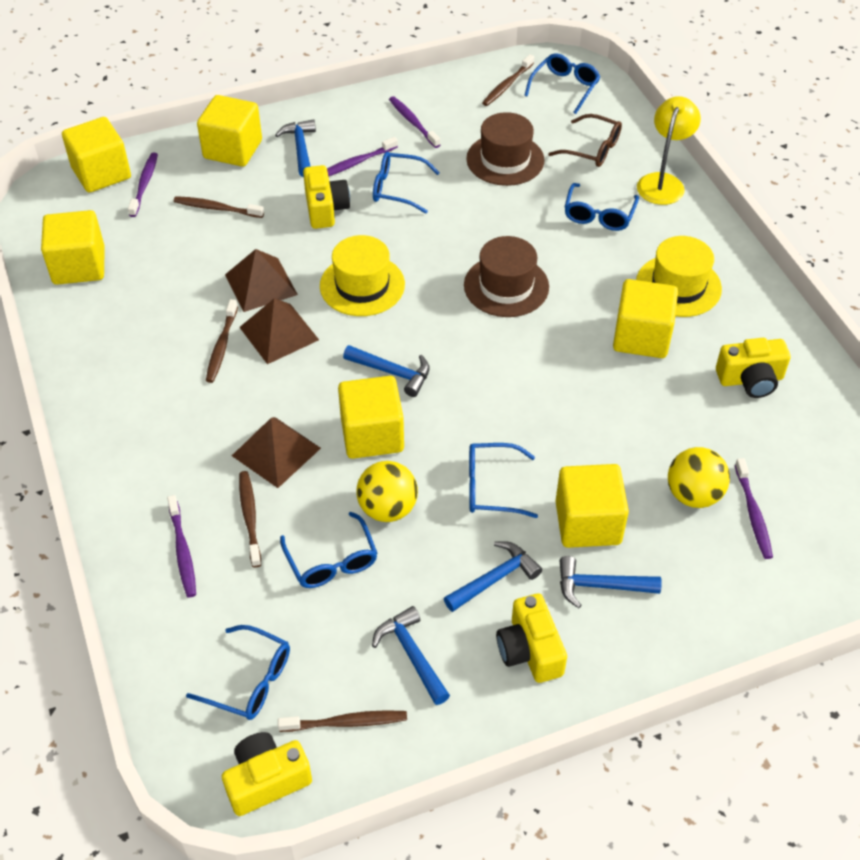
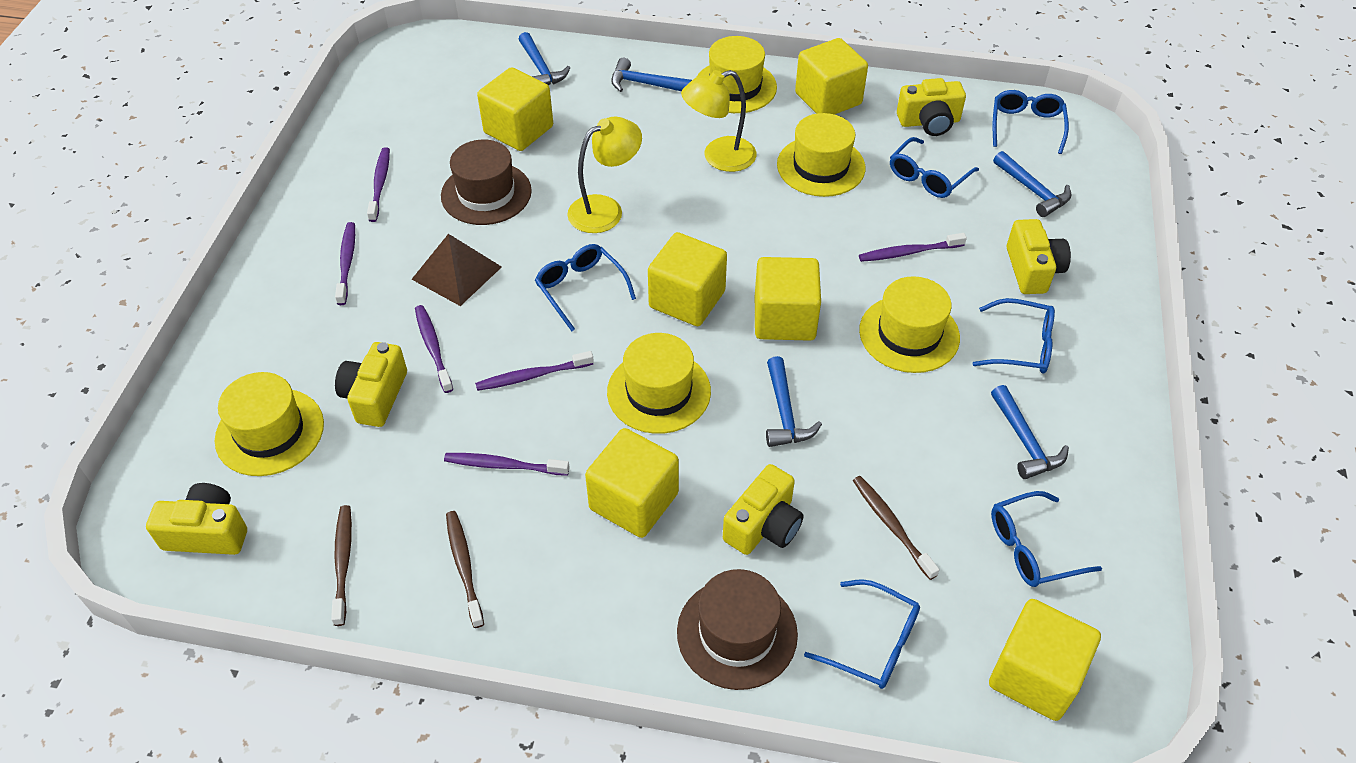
brown glasses: 1 -> 0
brown pyramid: 3 -> 1
brown toothbrush: 5 -> 3
purple toothbrush: 5 -> 6
yellow ball: 2 -> 0
yellow camera: 4 -> 5
yellow hat: 2 -> 5
yellow lamp: 1 -> 2

